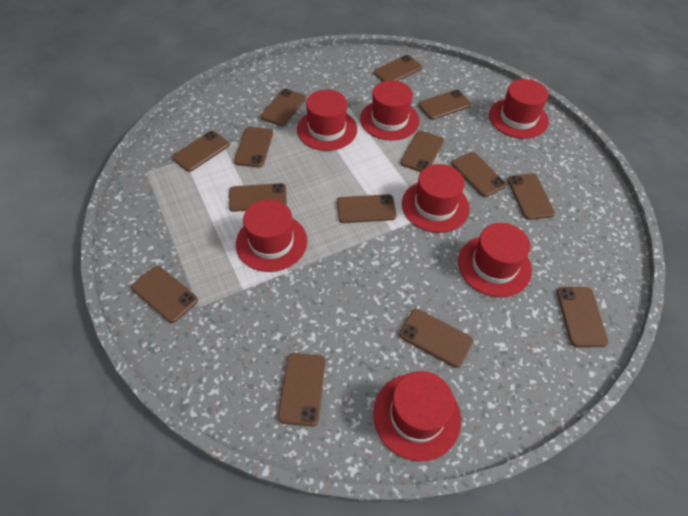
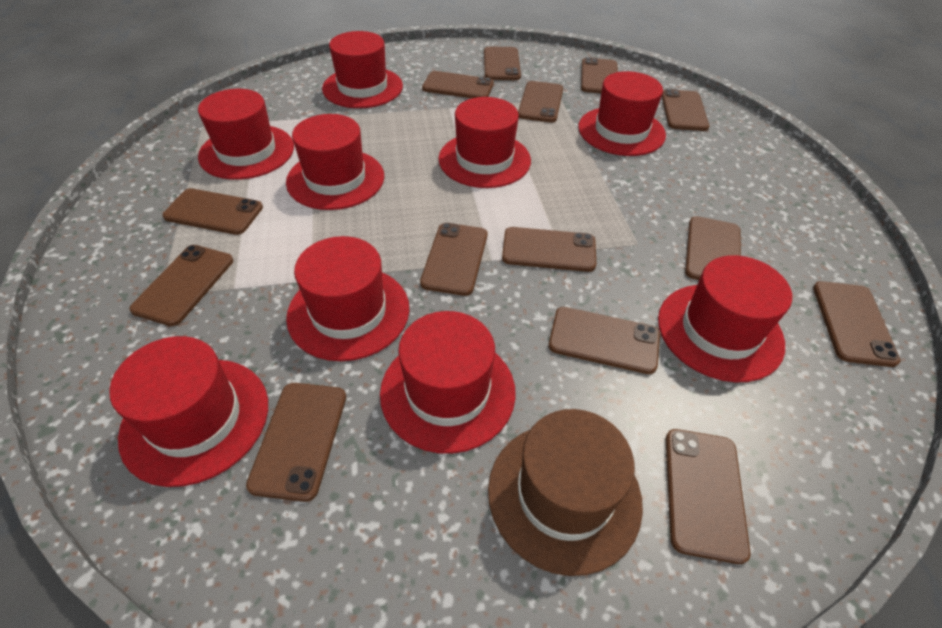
brown hat: 0 -> 1
red hat: 7 -> 9

